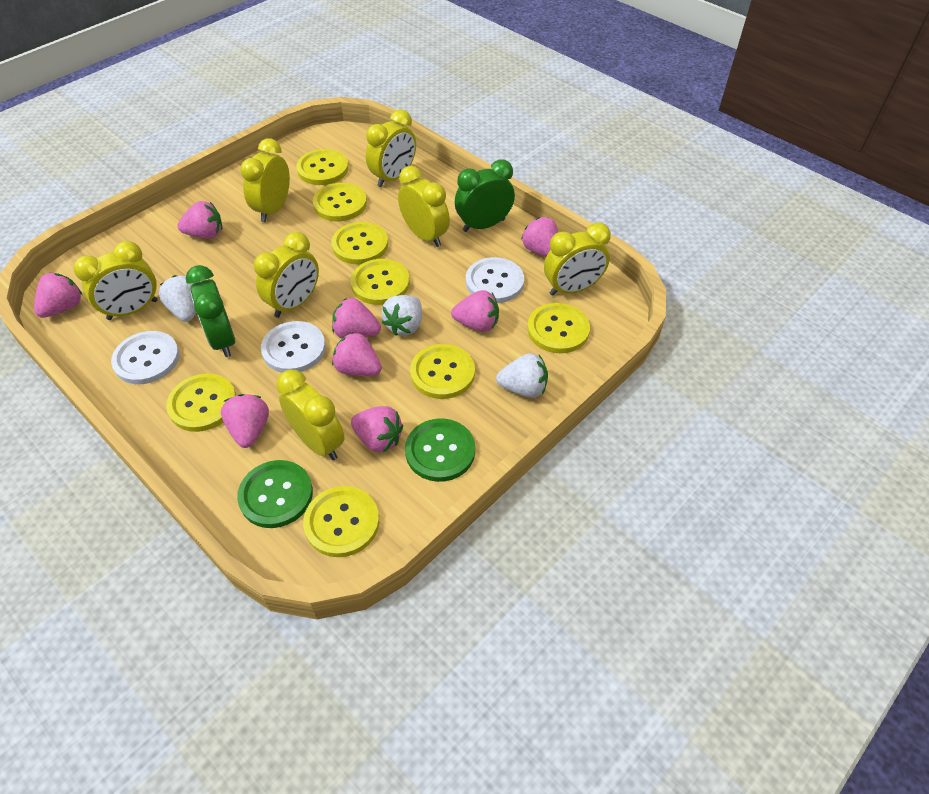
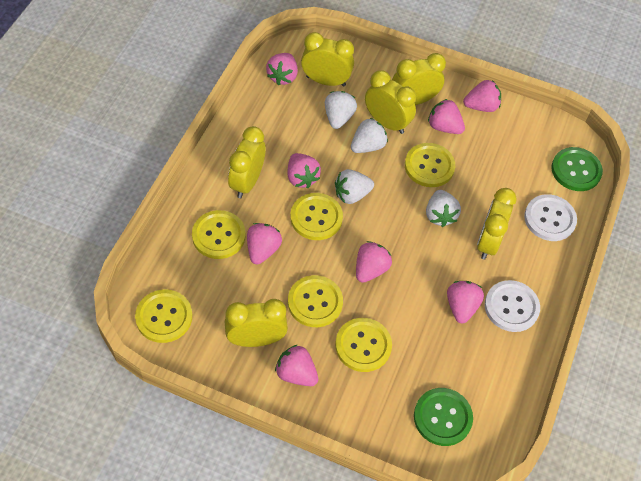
green clock: 2 -> 0
white button: 3 -> 2
white strawberry: 3 -> 4
yellow button: 8 -> 6
yellow clock: 7 -> 6

